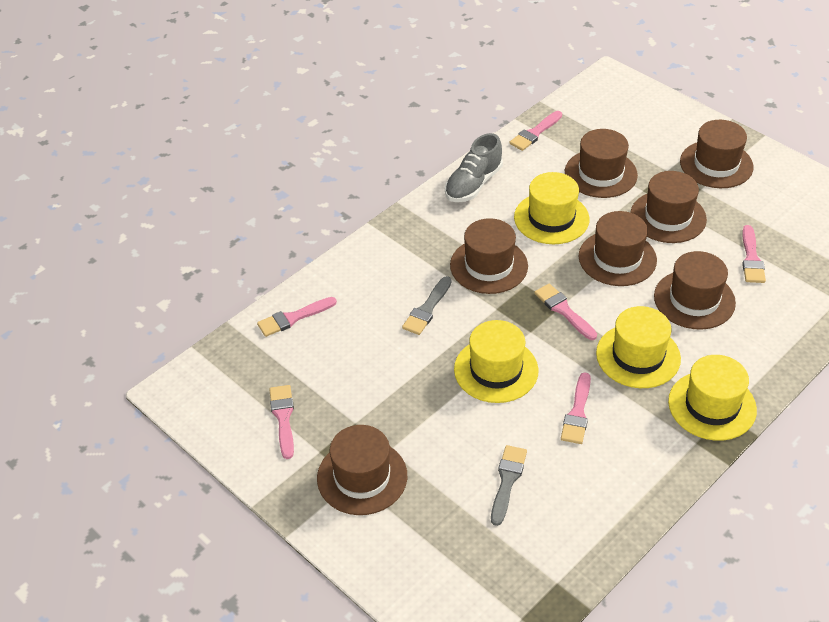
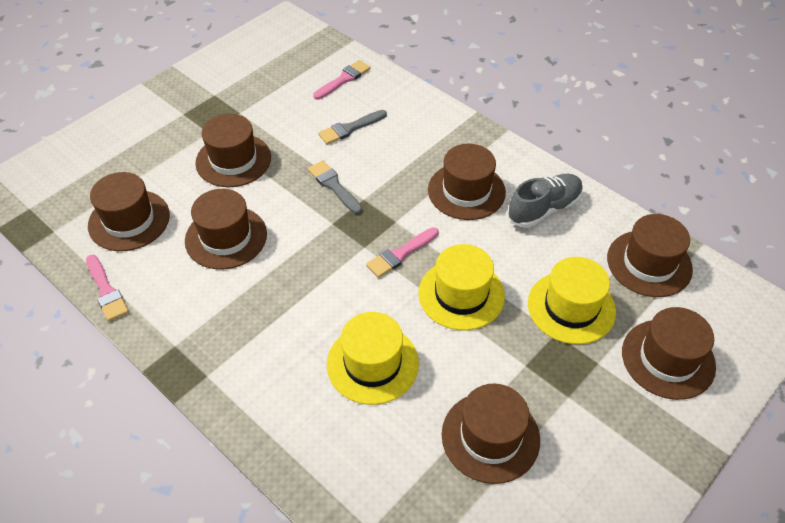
pink brush: 6 -> 3
yellow hat: 4 -> 3

